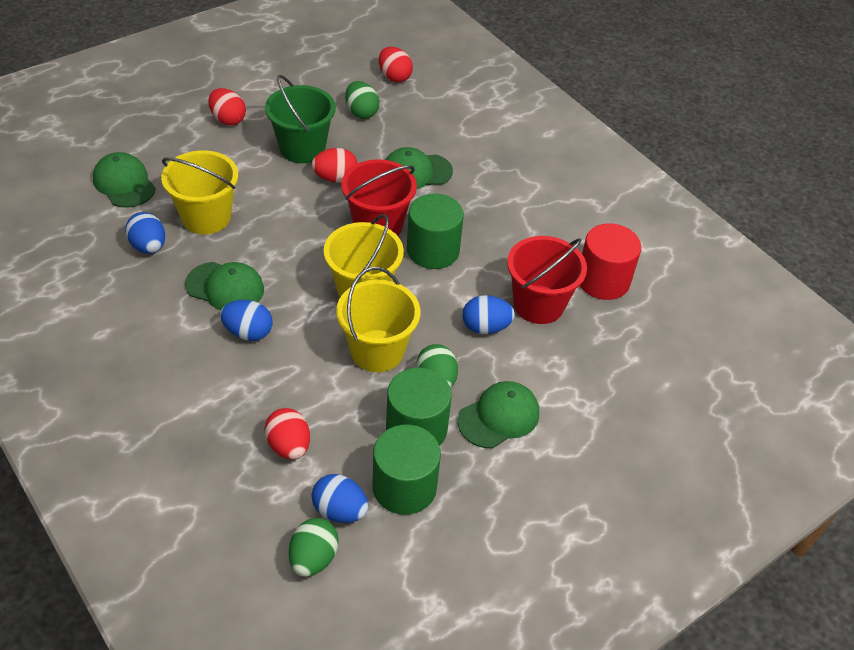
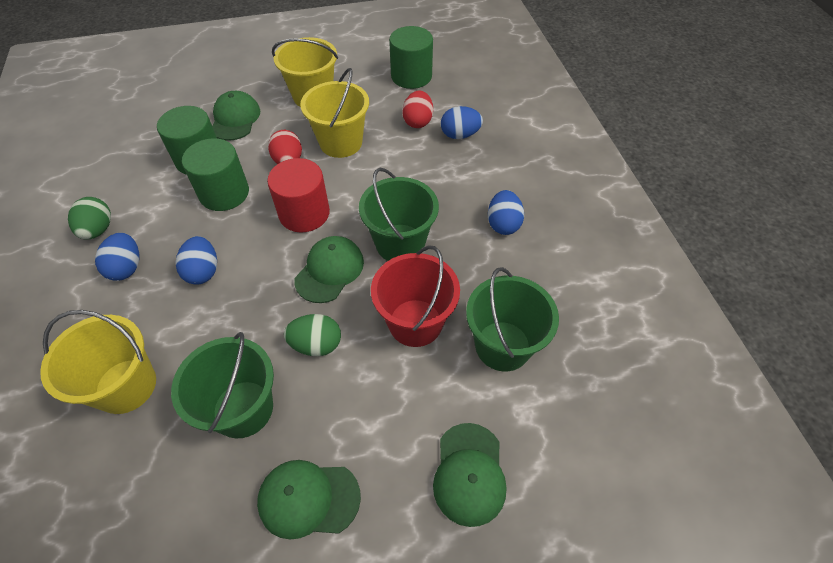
green bucket: 1 -> 3
green egg: 3 -> 2
red bucket: 2 -> 1
red egg: 4 -> 2

